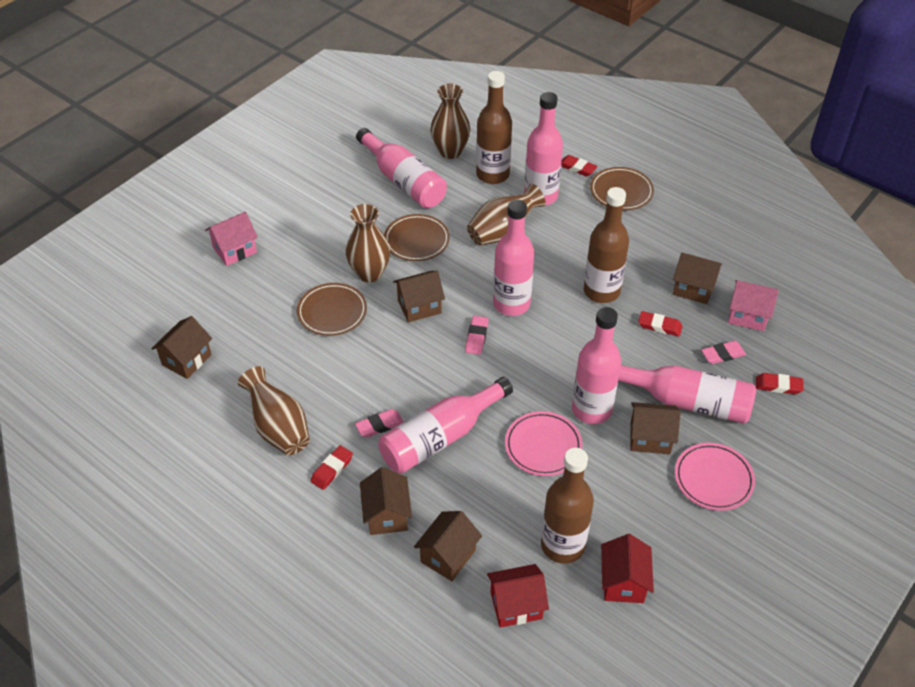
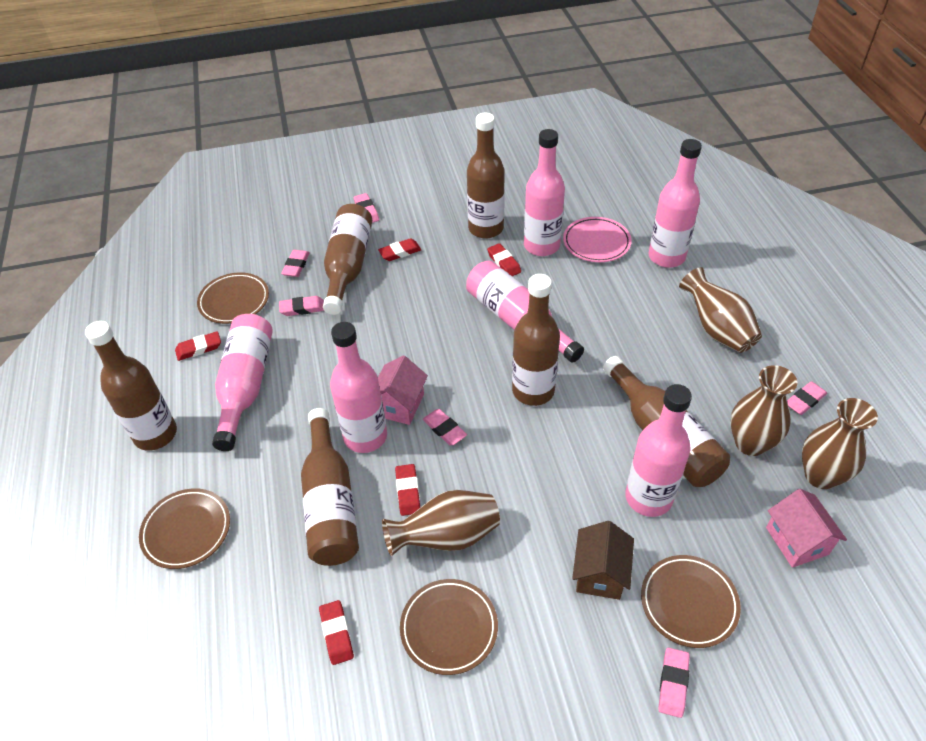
brown bottle: 3 -> 6
brown house: 6 -> 1
brown plate: 3 -> 4
pink eraser: 3 -> 6
pink plate: 2 -> 1
red eraser: 4 -> 5
red house: 2 -> 0

